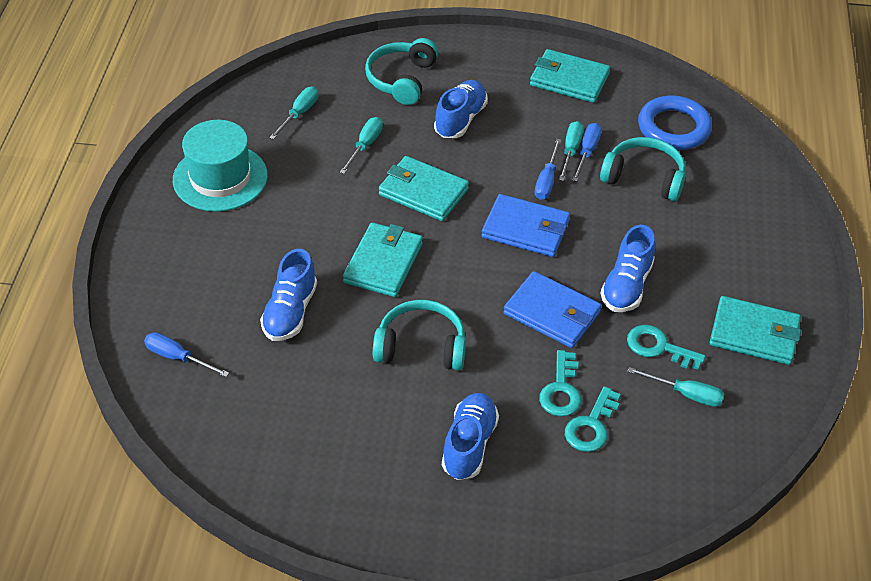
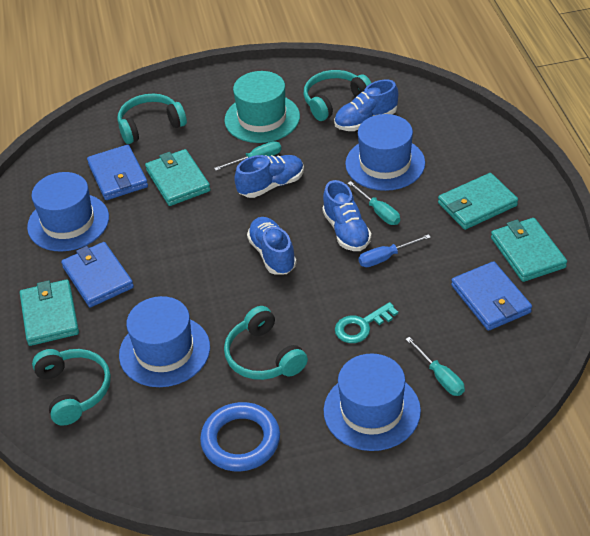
blue hat: 0 -> 4
blue screwdriver: 3 -> 1
blue wallet: 2 -> 3
turquoise headphones: 3 -> 4
turquoise key: 3 -> 1
turquoise screwdriver: 4 -> 3

